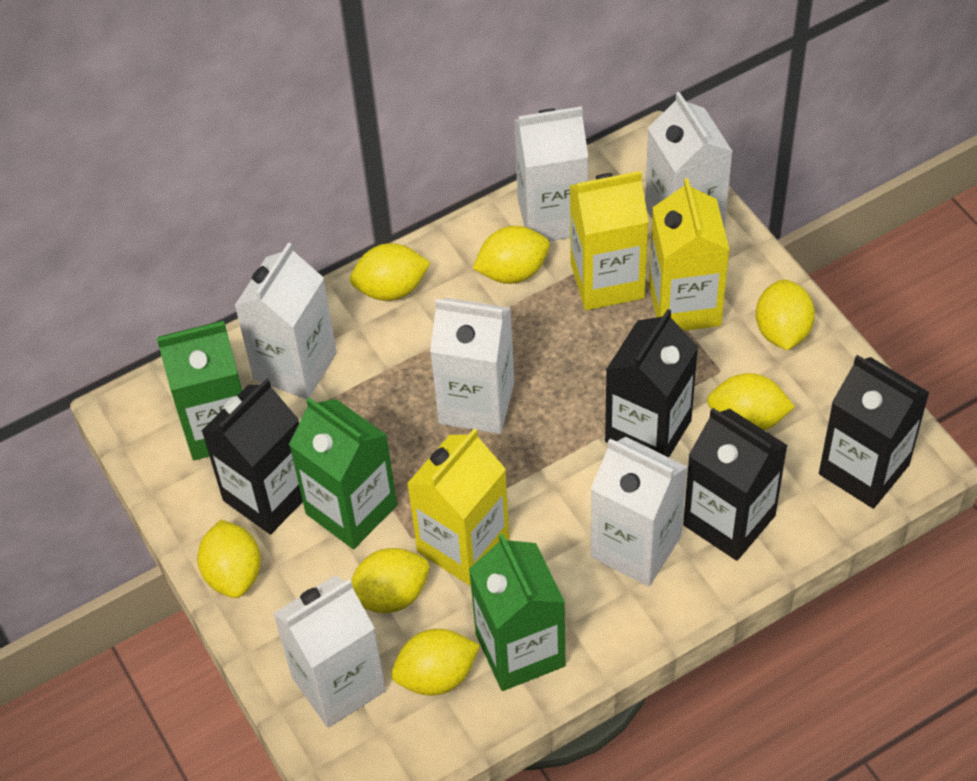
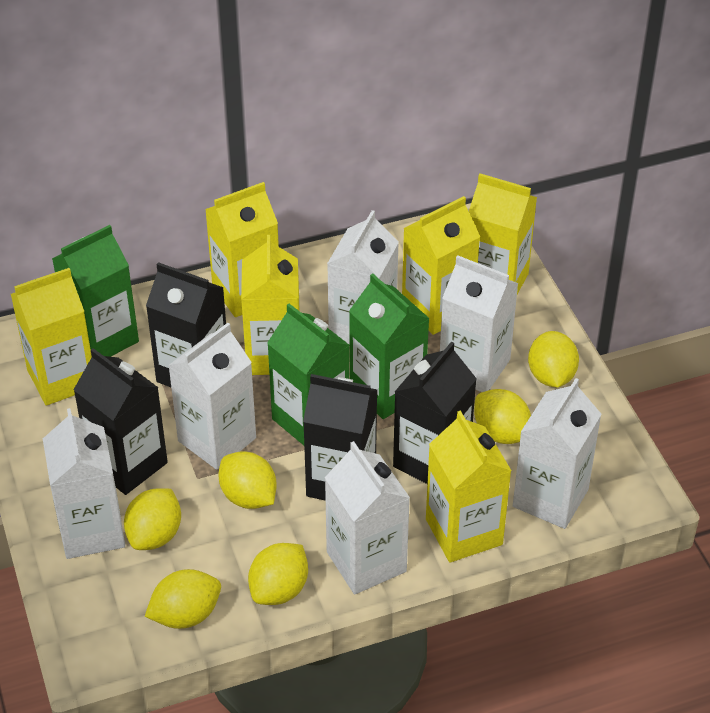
yellow carton: 3 -> 6
yellow lemon: 7 -> 6

